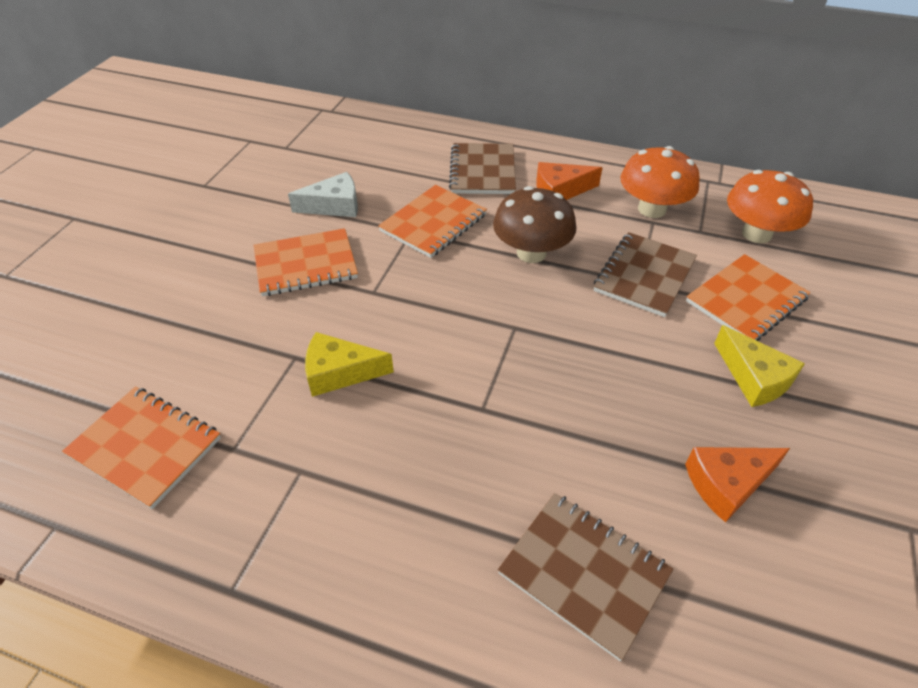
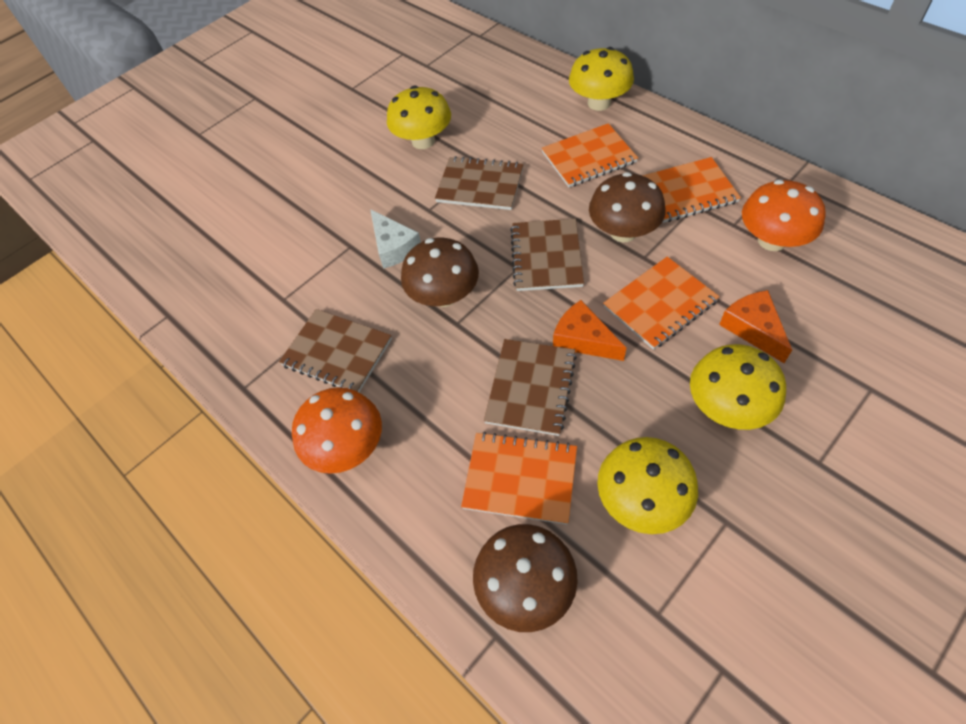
brown mushroom: 1 -> 3
brown notebook: 3 -> 4
yellow cheese: 2 -> 0
yellow mushroom: 0 -> 4

